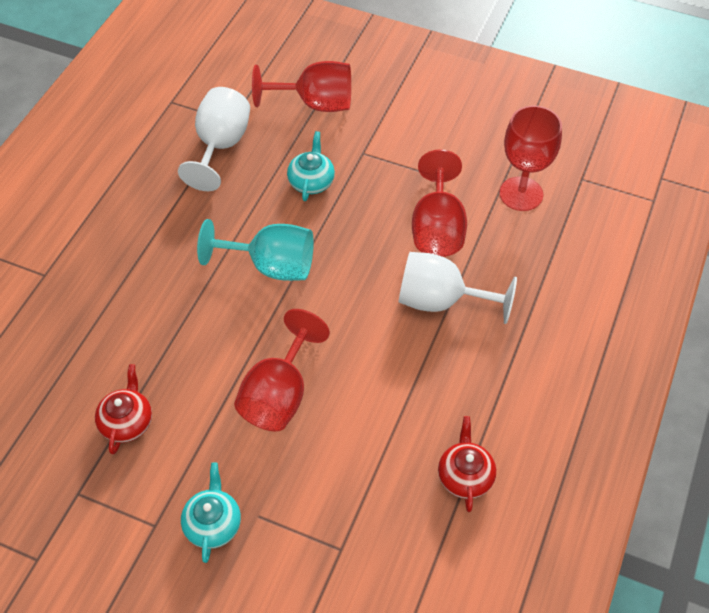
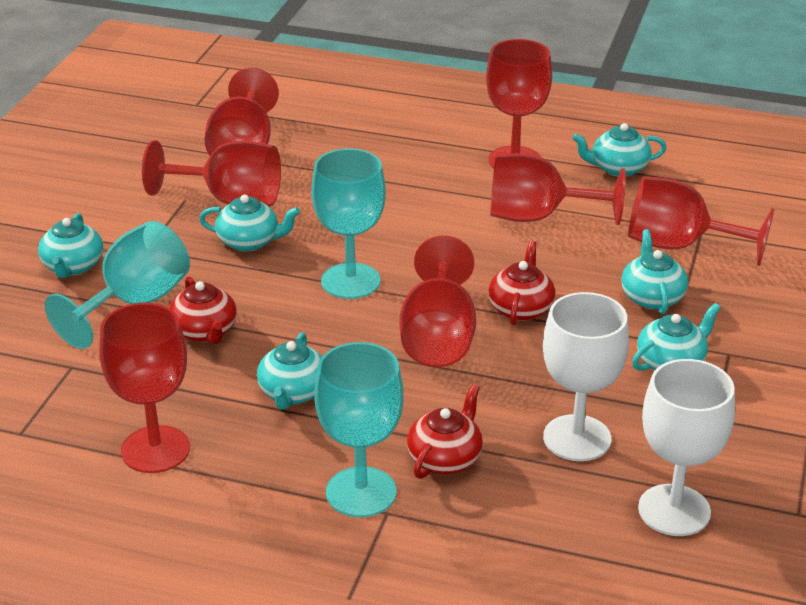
red goblet: 4 -> 7
red teapot: 2 -> 3
turquoise goblet: 1 -> 3
turquoise teapot: 2 -> 6

